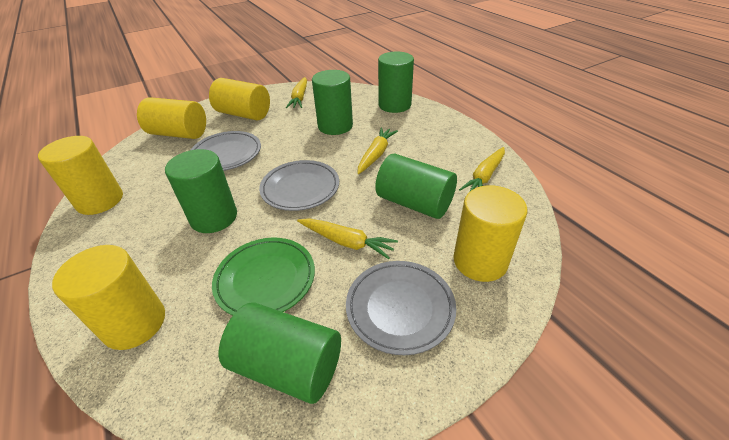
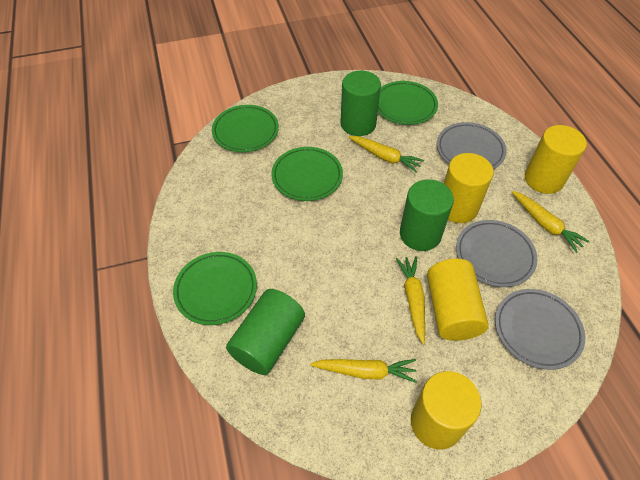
green cylinder: 5 -> 3
green plate: 1 -> 4
yellow cylinder: 5 -> 4

